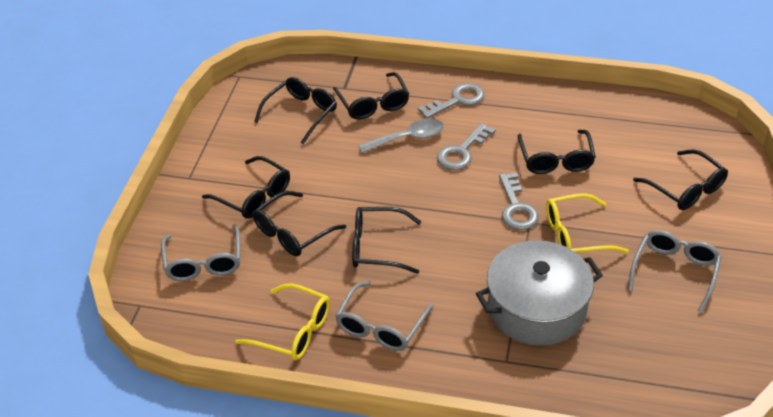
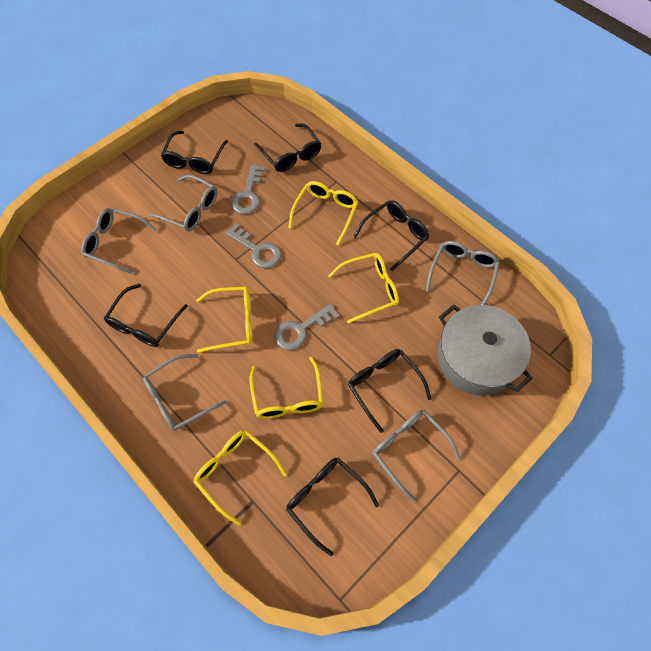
black glasses: 7 -> 6
grey glasses: 3 -> 5
grey spoon: 1 -> 0
yellow glasses: 2 -> 5

